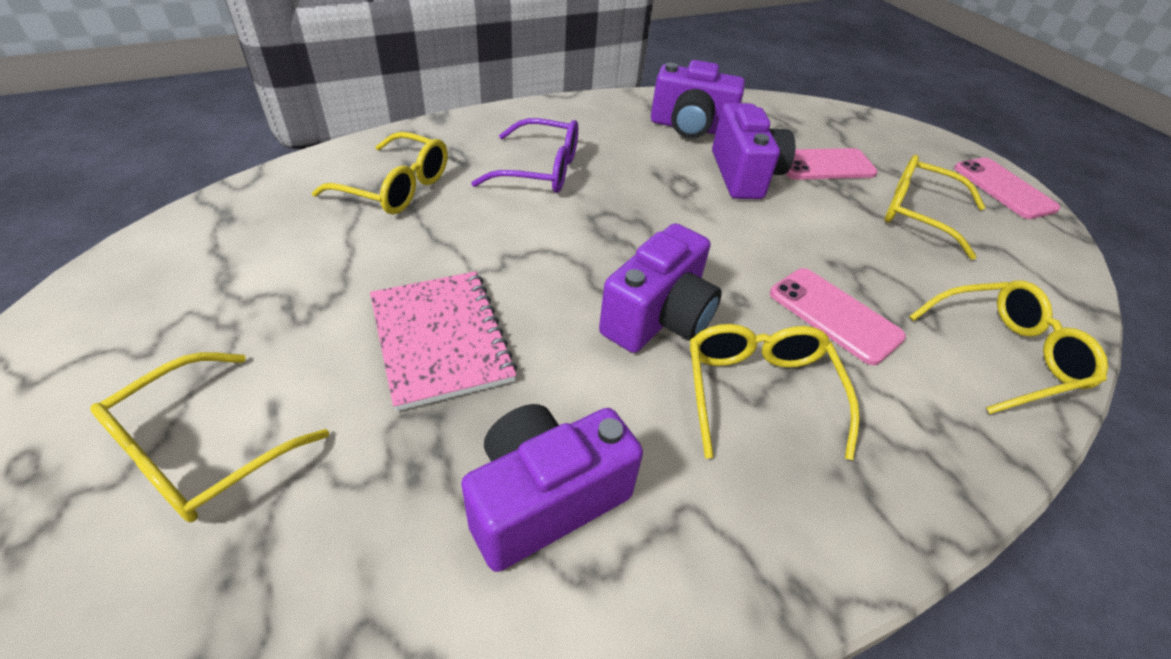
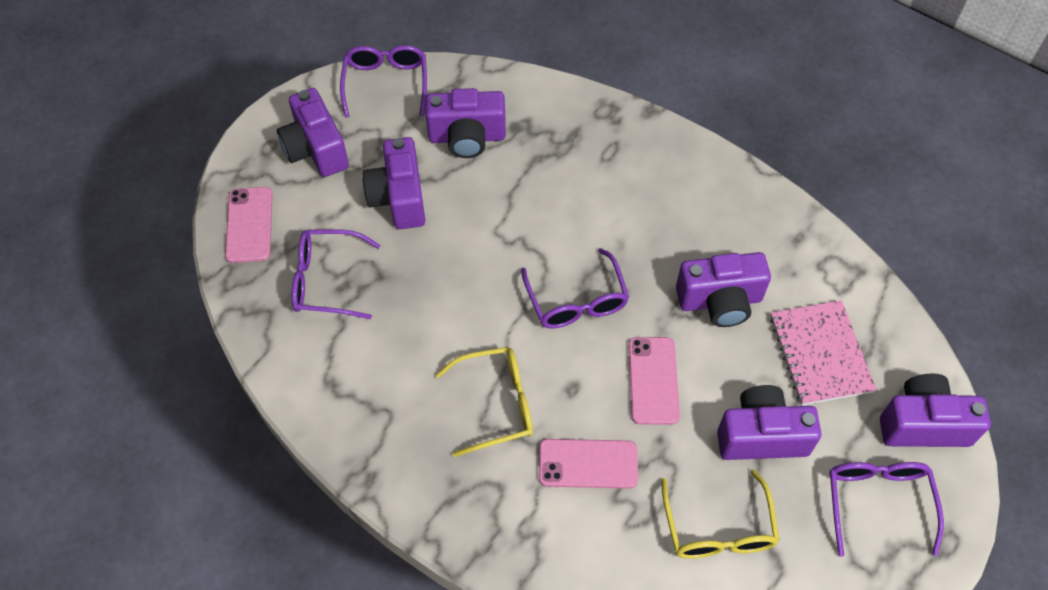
purple camera: 4 -> 6
purple glasses: 1 -> 4
yellow glasses: 5 -> 2

